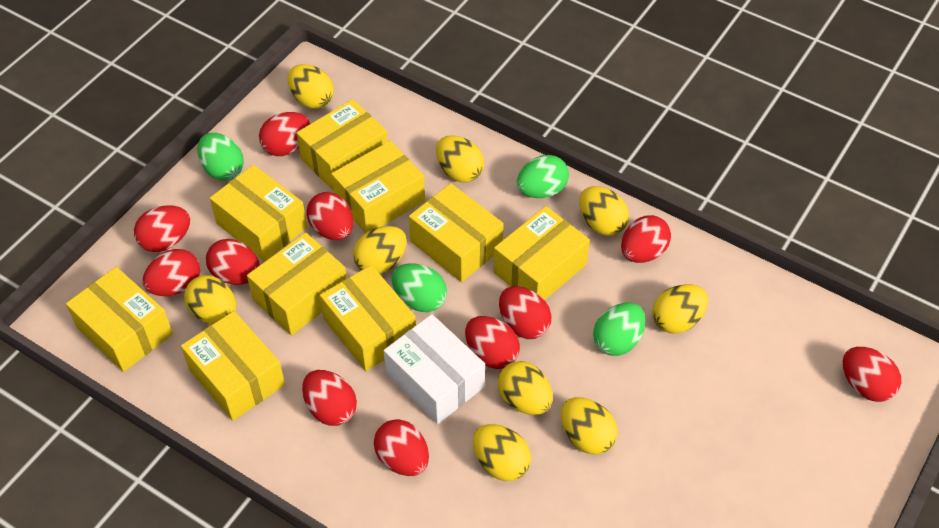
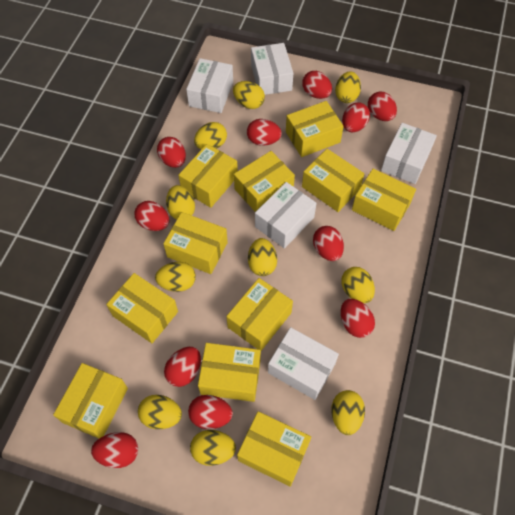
green egg: 4 -> 0
white box: 1 -> 5
yellow box: 9 -> 11
yellow egg: 9 -> 10

